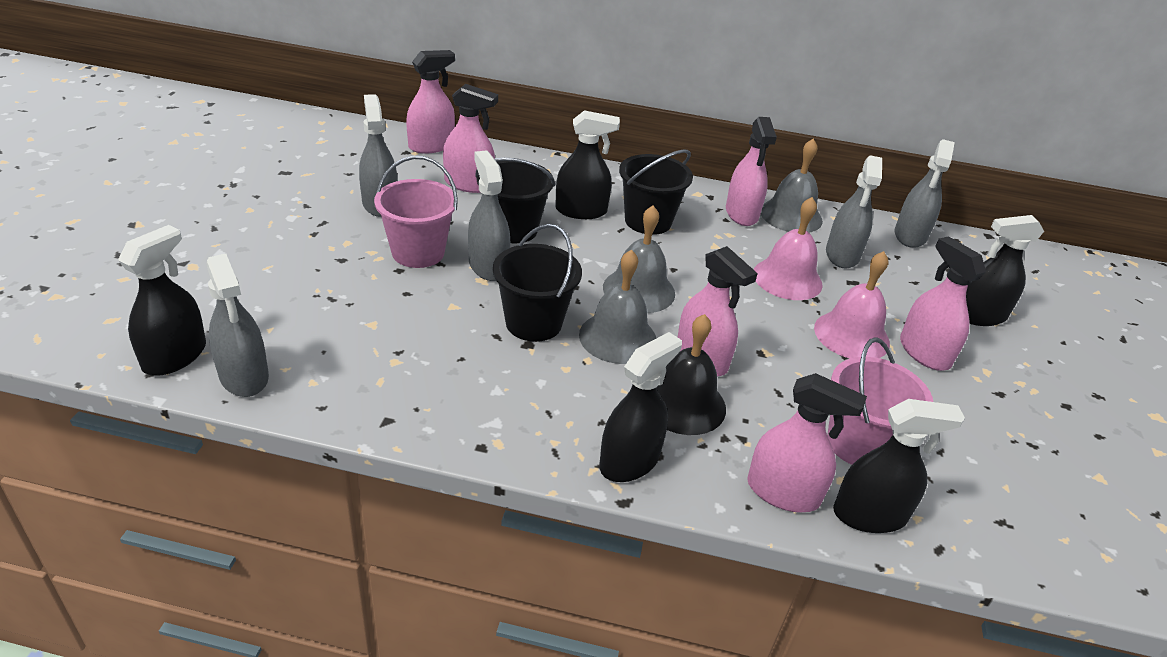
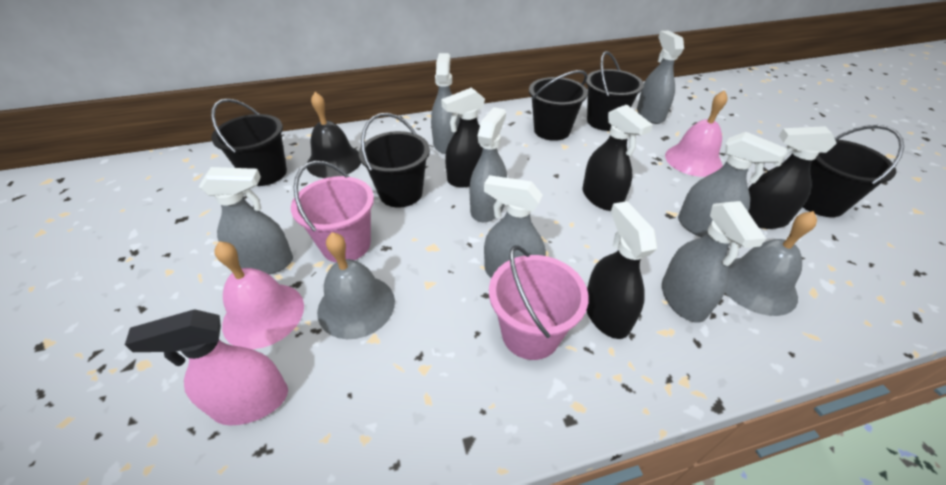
black bucket: 3 -> 5
black spray bottle: 5 -> 4
grey bell: 3 -> 2
grey spray bottle: 5 -> 7
pink spray bottle: 6 -> 1

